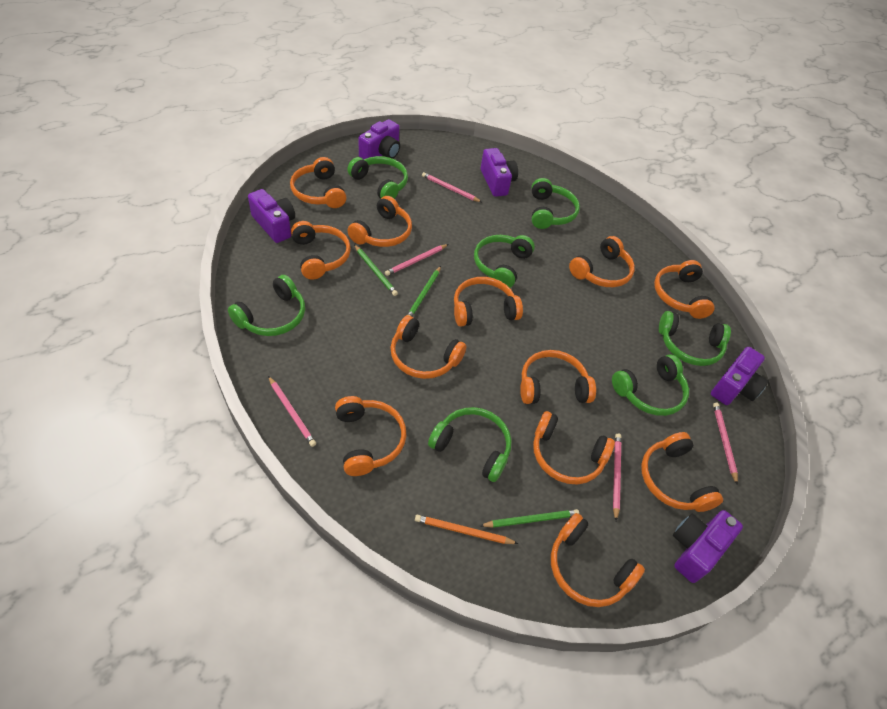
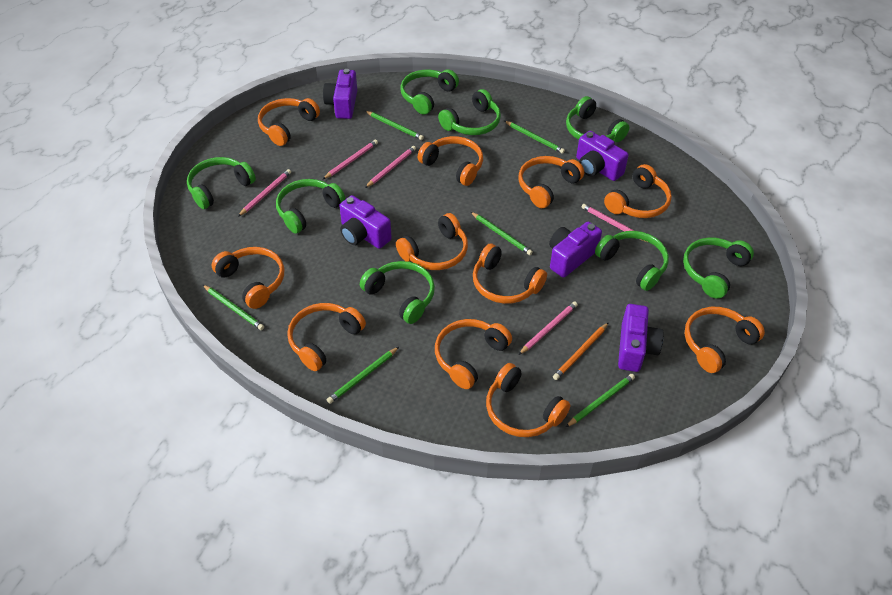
green headphones: 7 -> 8
green pencil: 3 -> 6
orange headphones: 12 -> 11

